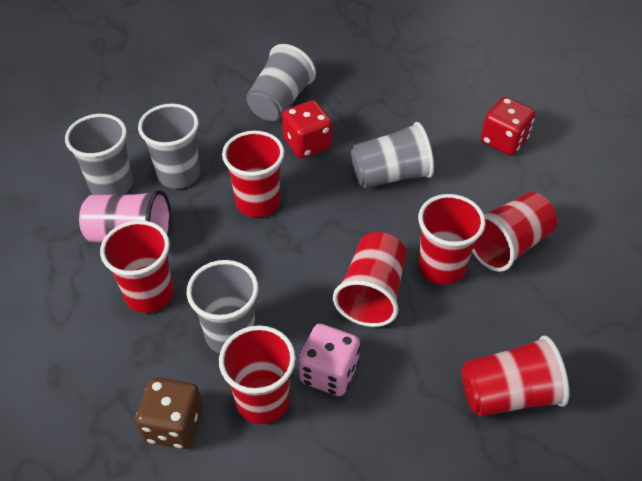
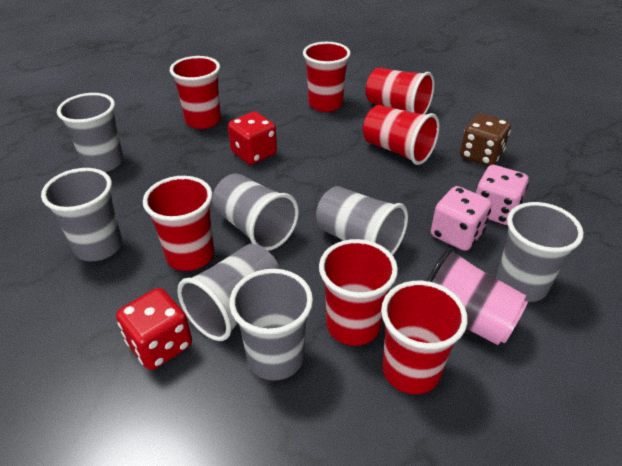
grey cup: 5 -> 7
pink dice: 1 -> 2

